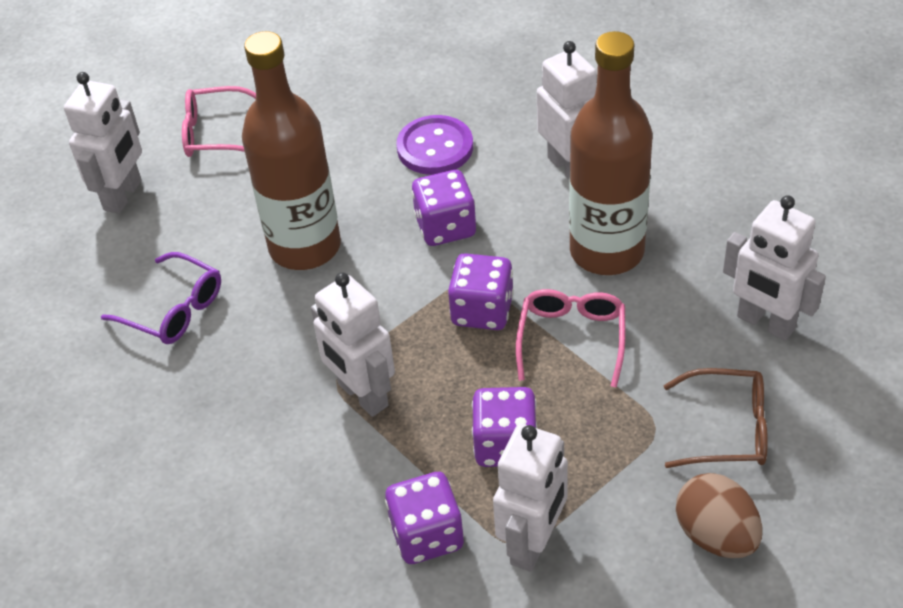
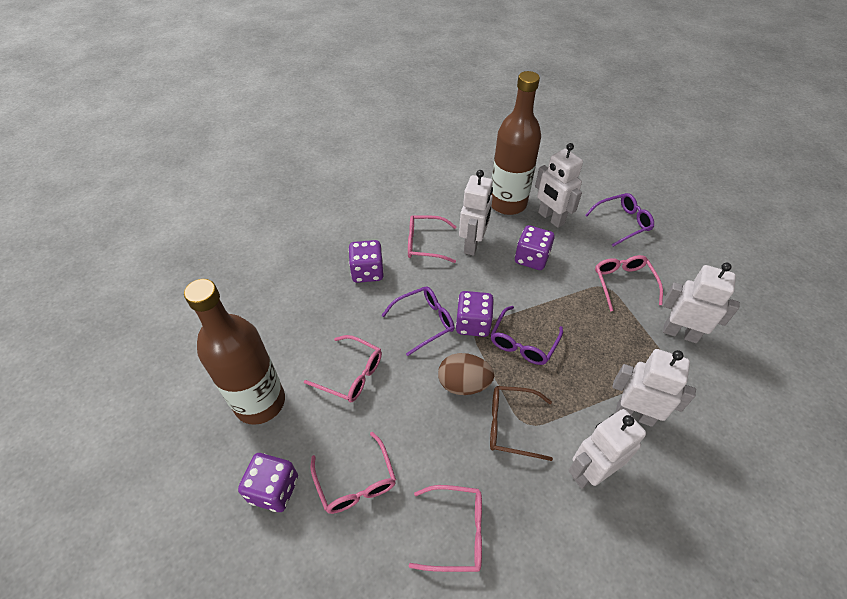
pink glasses: 2 -> 5
purple button: 1 -> 0
purple glasses: 1 -> 3

